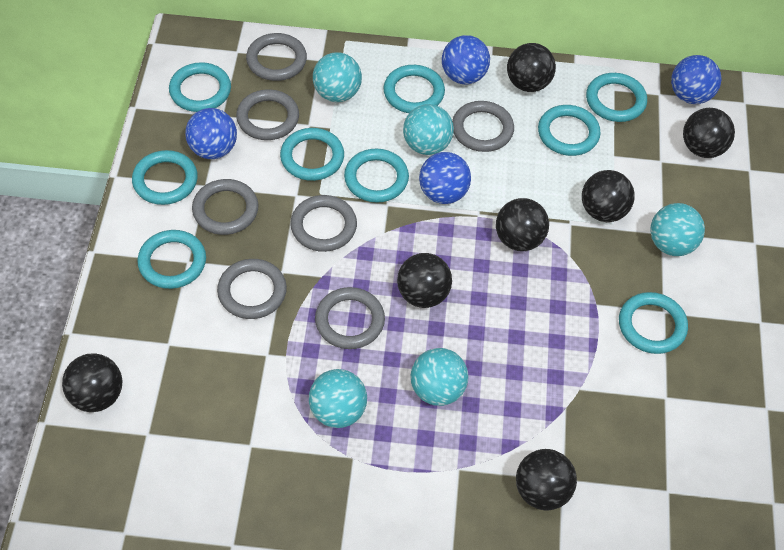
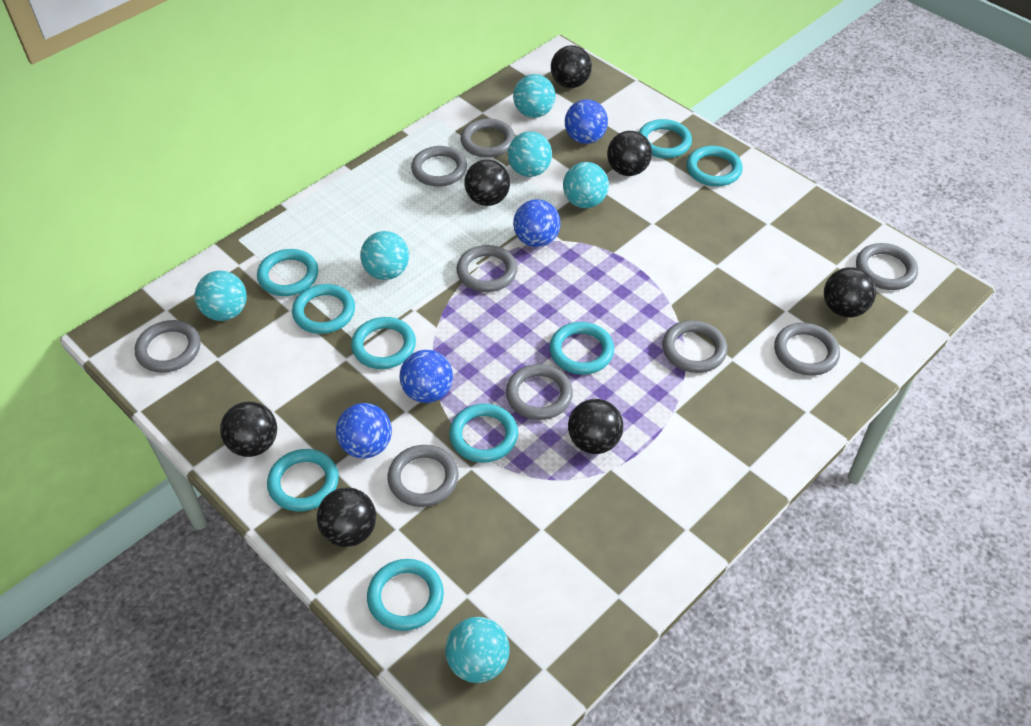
grey ring: 7 -> 9
turquoise ball: 5 -> 6

